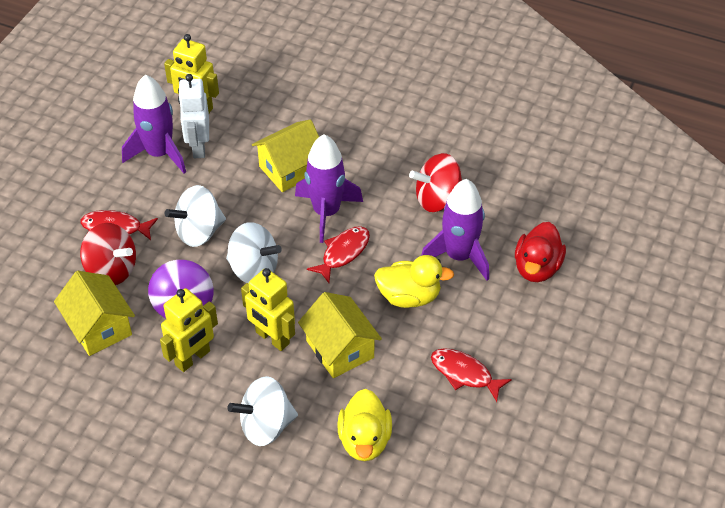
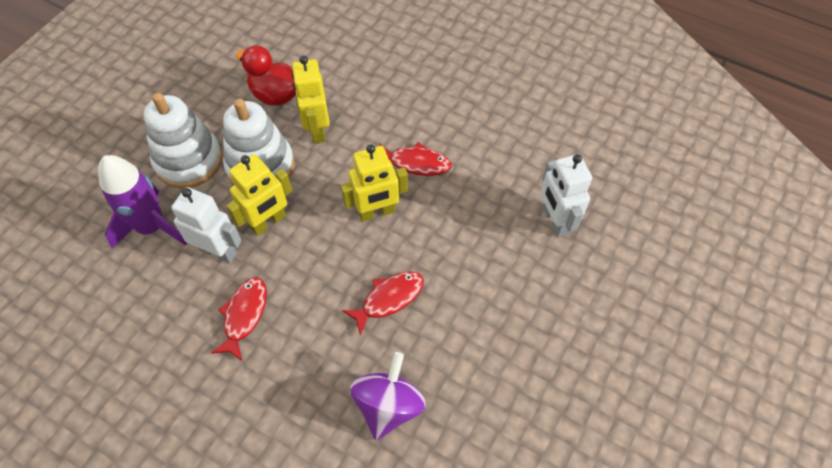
purple rocket: 3 -> 1
red spinning top: 2 -> 0
white robot: 1 -> 2
white spinning top: 3 -> 0
white stacking toy: 0 -> 2
yellow duck: 2 -> 0
yellow house: 3 -> 0

